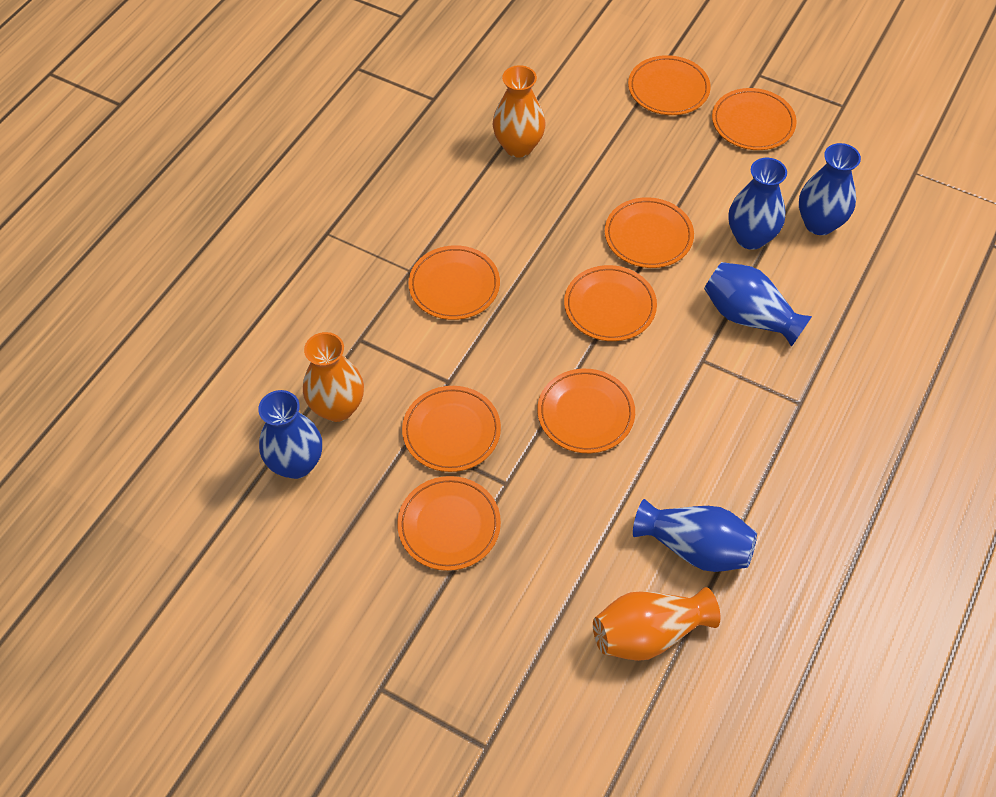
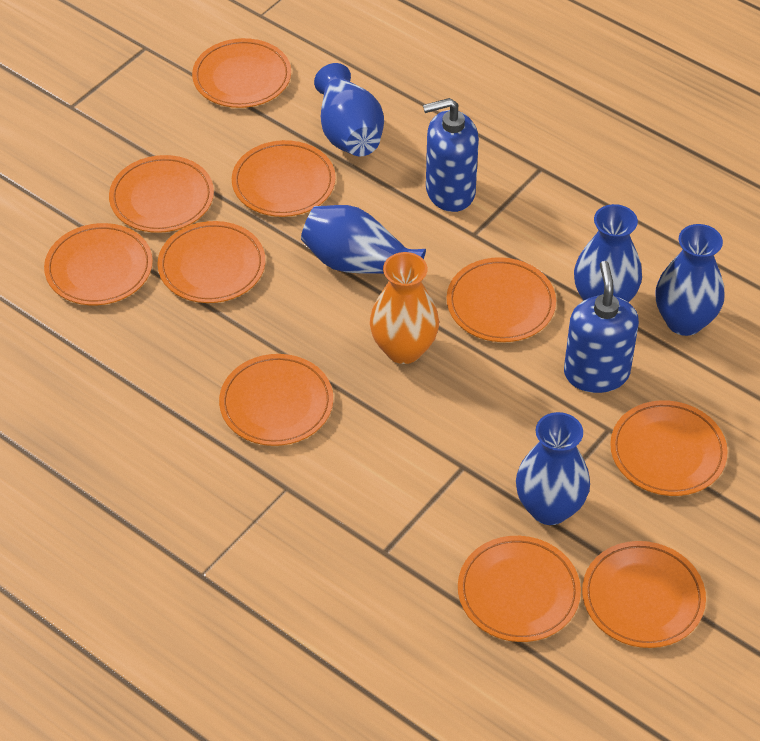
blue soap dispenser: 0 -> 2
orange plate: 8 -> 10
orange vase: 3 -> 1

